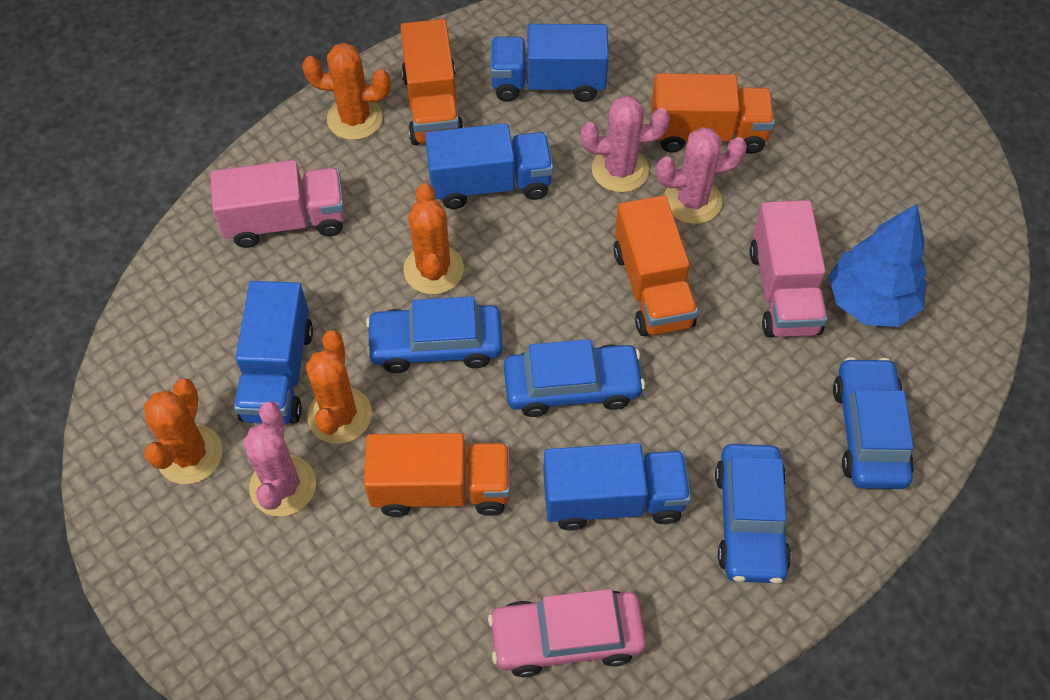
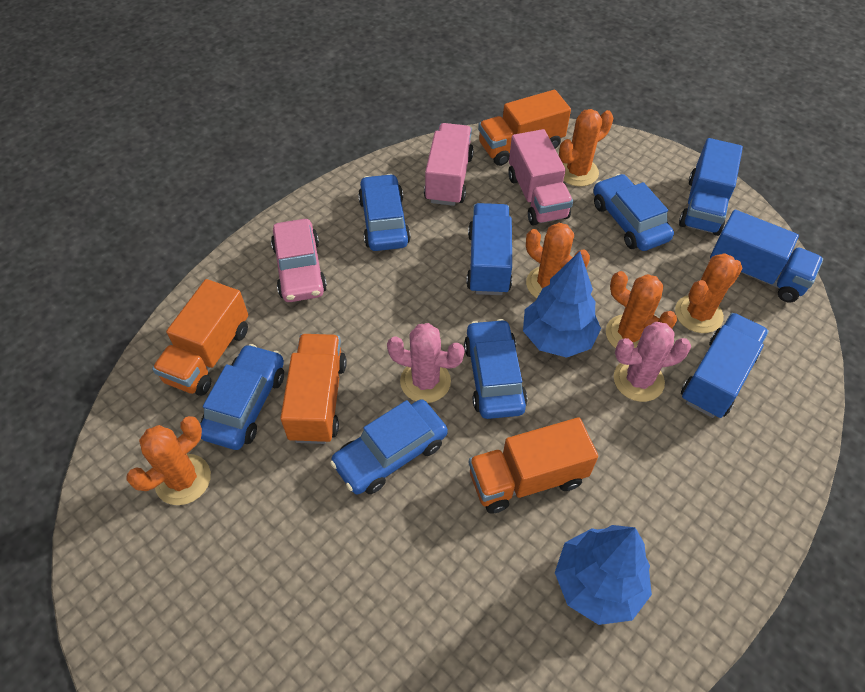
blue car: 4 -> 5
blue tree: 1 -> 2
orange cactus: 4 -> 5
pink cactus: 3 -> 2

